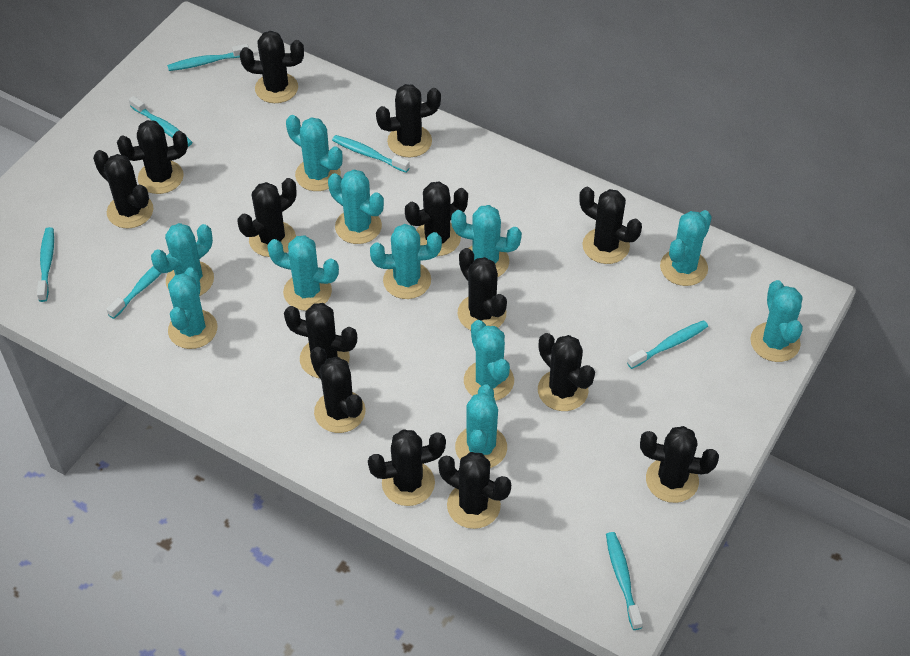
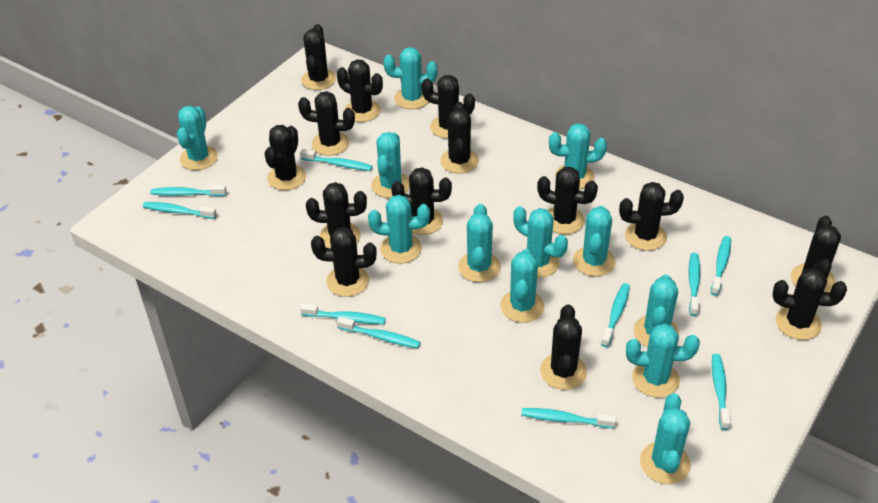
turquoise cactus: 11 -> 12
turquoise toothbrush: 7 -> 10

